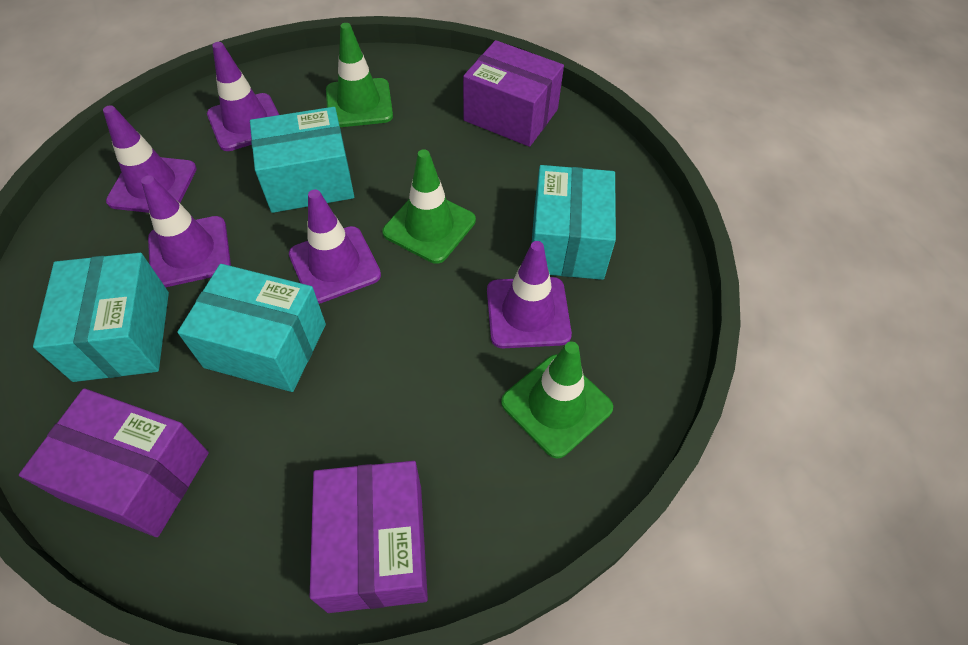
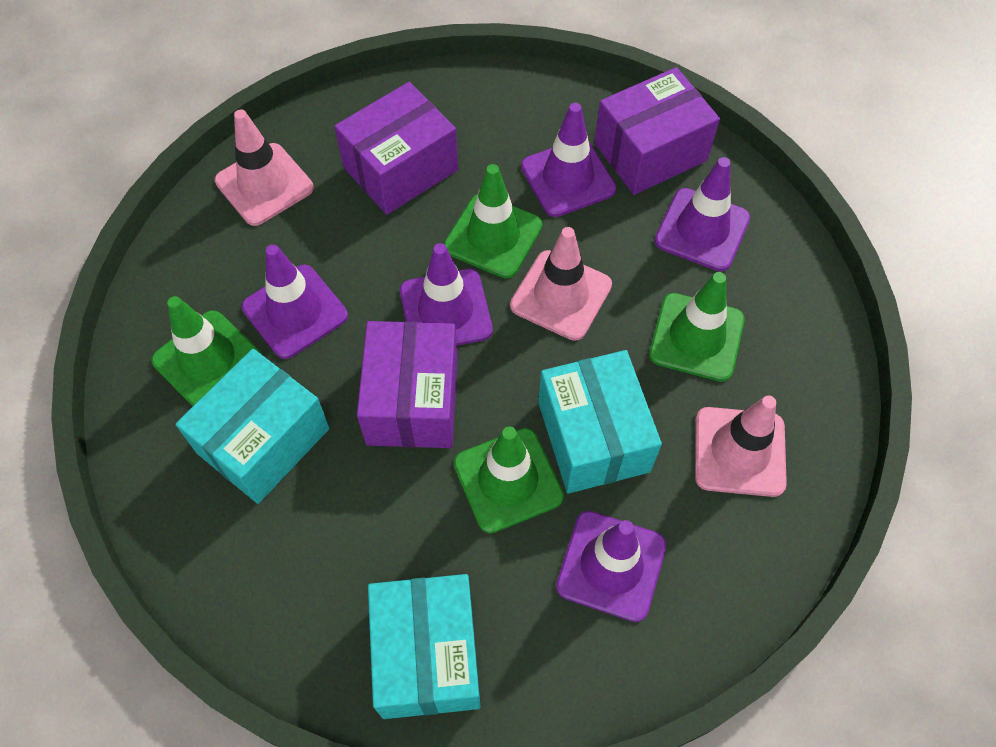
green traffic cone: 3 -> 4
pink traffic cone: 0 -> 3
turquoise box: 4 -> 3

